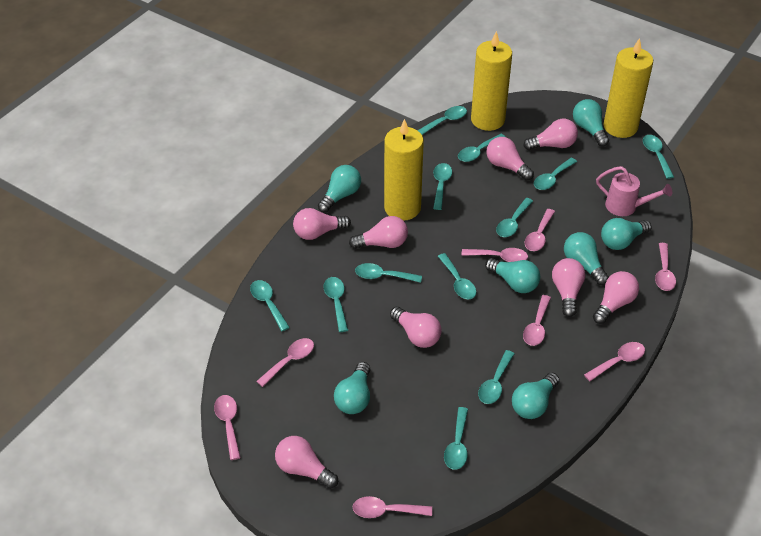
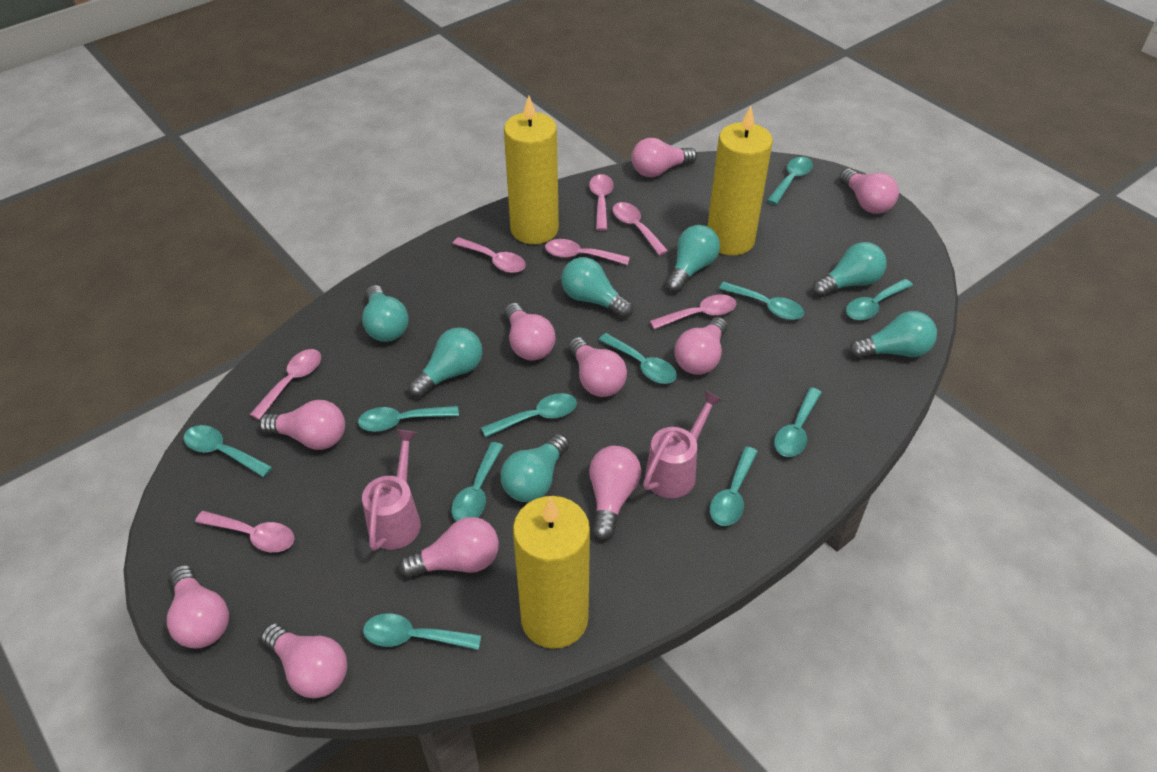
pink light bulb: 8 -> 10
pink spoon: 8 -> 7
pink watering can: 1 -> 2
turquoise spoon: 12 -> 11

